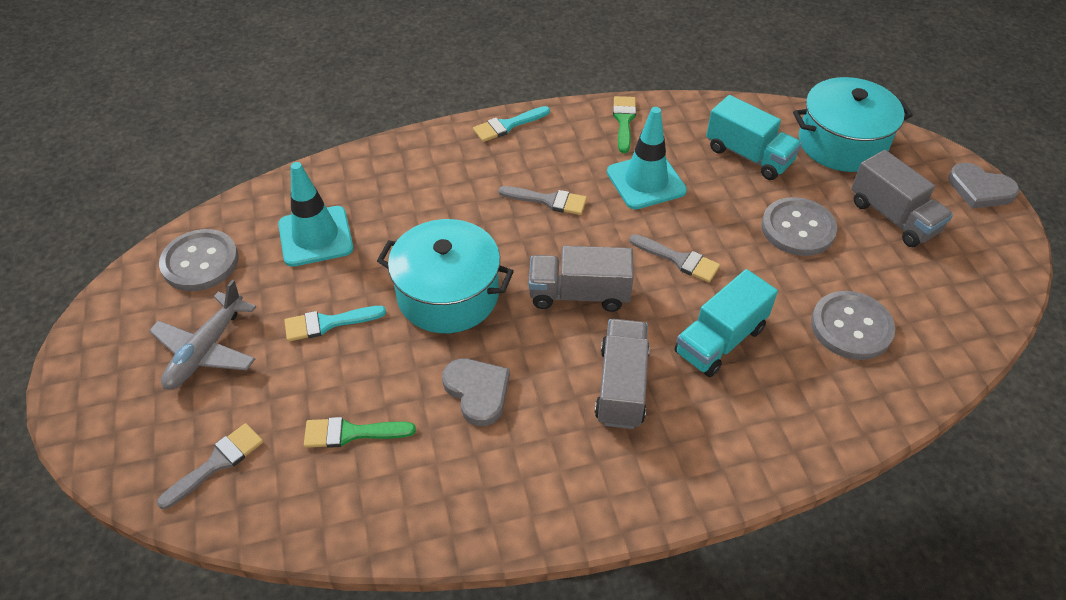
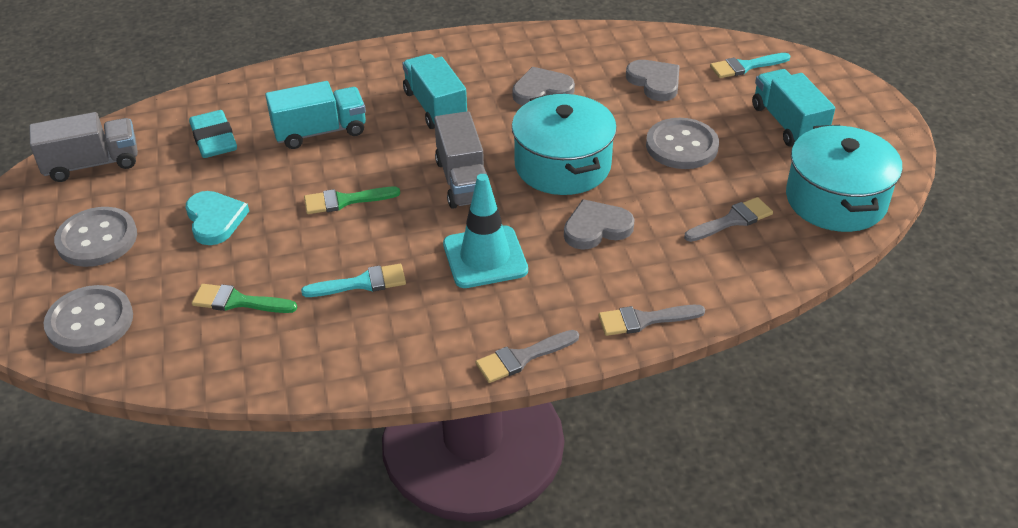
grey heart: 2 -> 3
grey plane: 1 -> 0
grey truck: 3 -> 2
turquoise eraser: 0 -> 1
turquoise heart: 0 -> 1
turquoise traffic cone: 2 -> 1
turquoise truck: 2 -> 3

